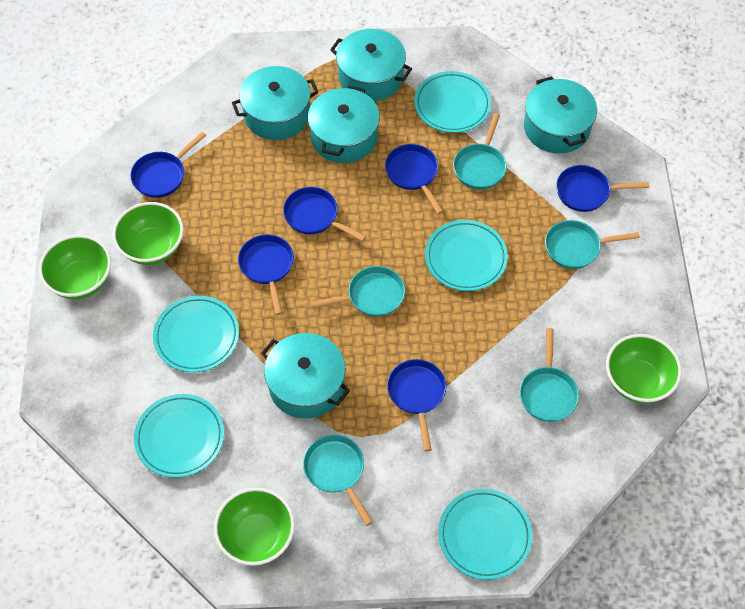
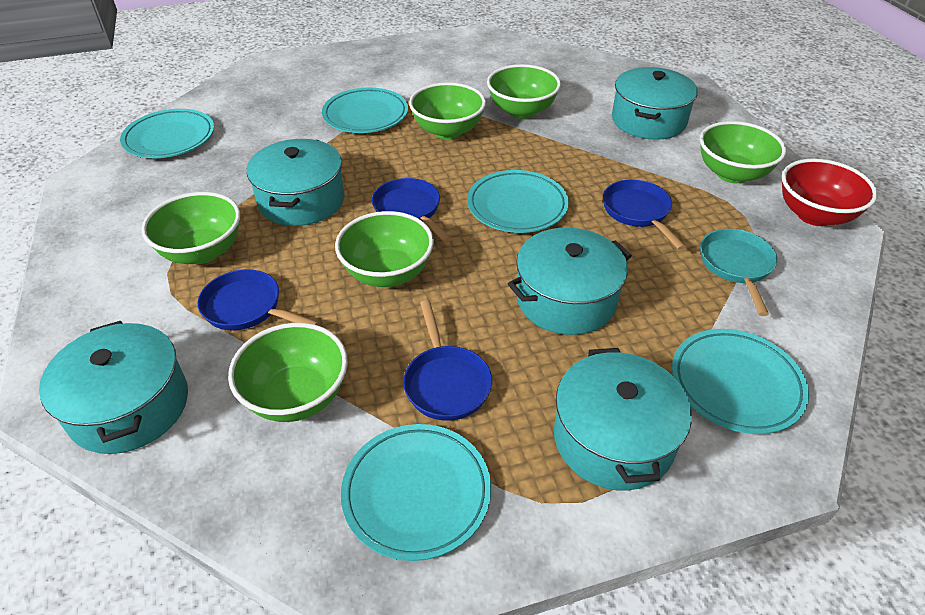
blue pan: 6 -> 4
green bowl: 4 -> 6
red bowl: 0 -> 1
turquoise pan: 5 -> 1

